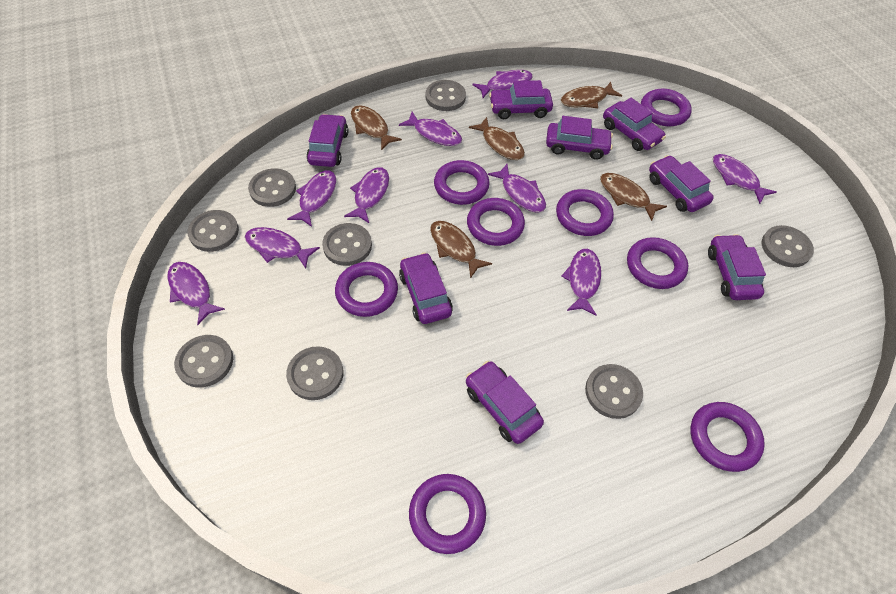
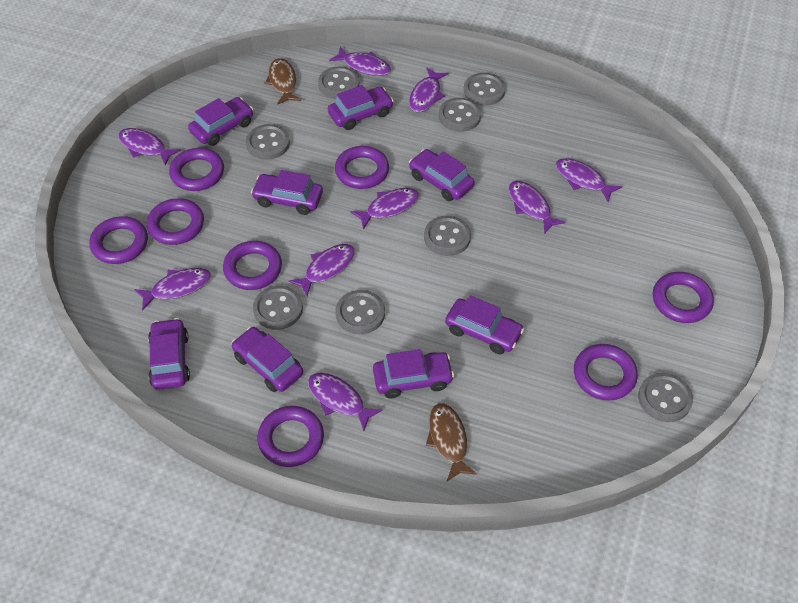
brown fish: 5 -> 2

